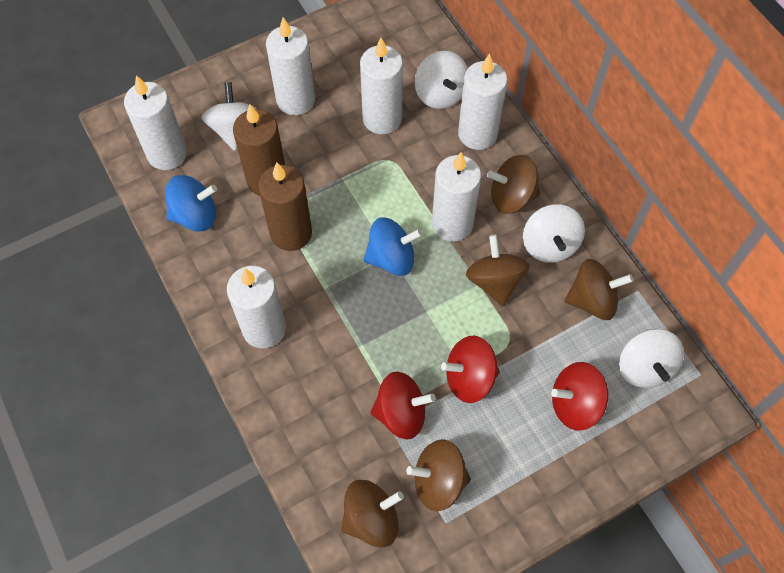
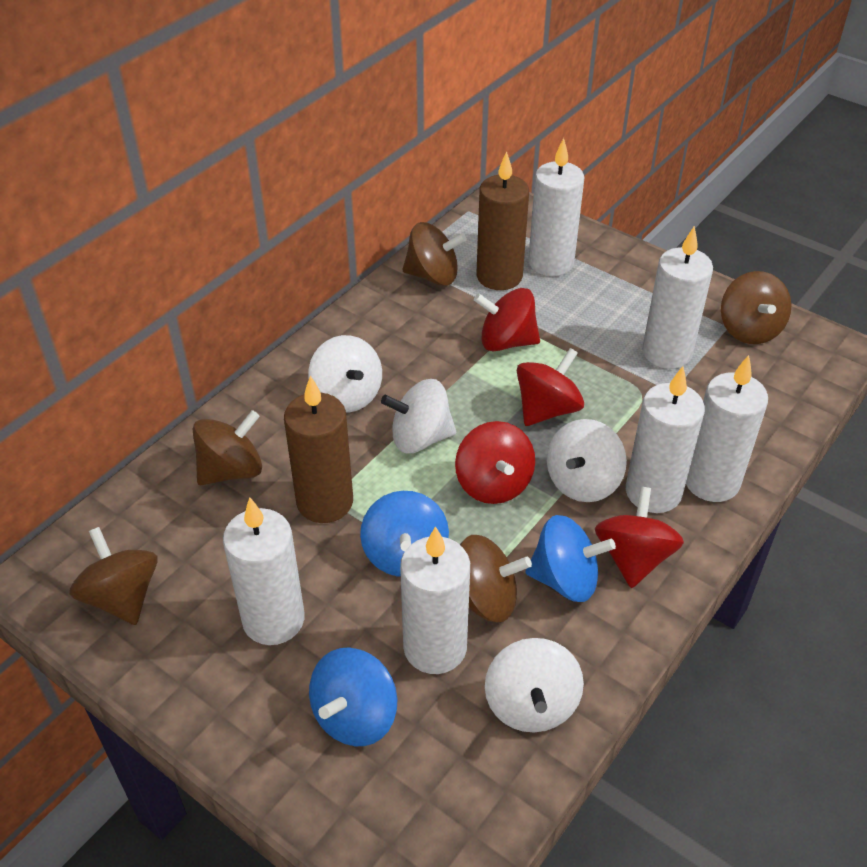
blue spinning top: 2 -> 3
red spinning top: 3 -> 4

